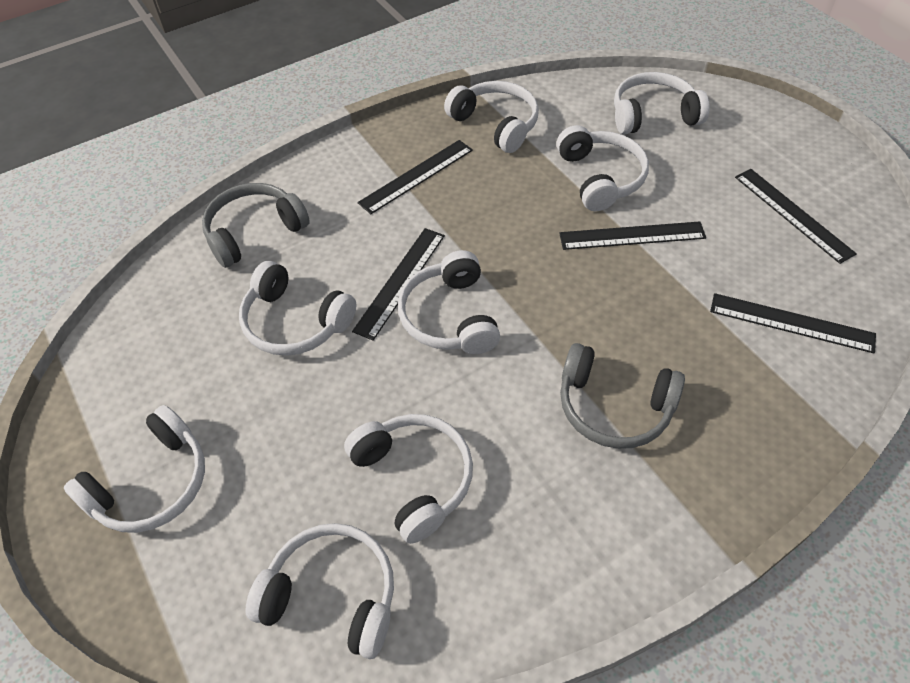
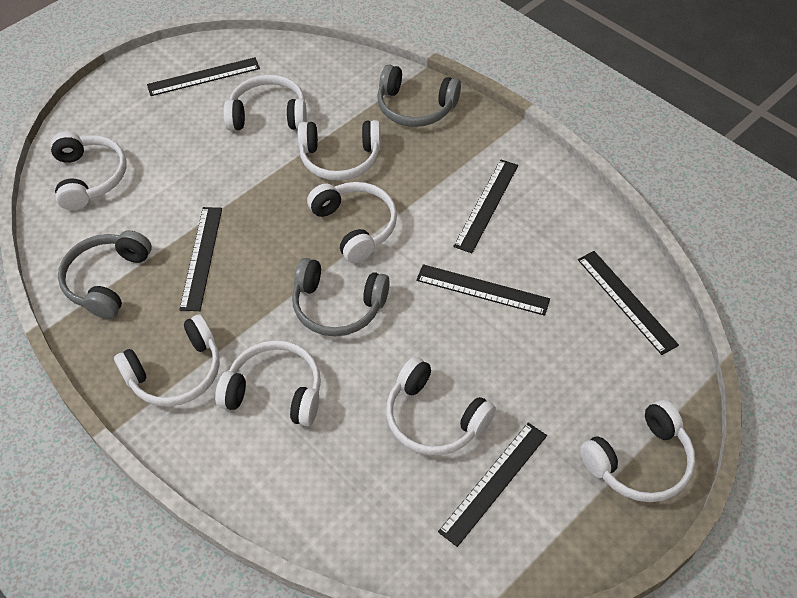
black ruler: 5 -> 6
grey headphones: 2 -> 3

